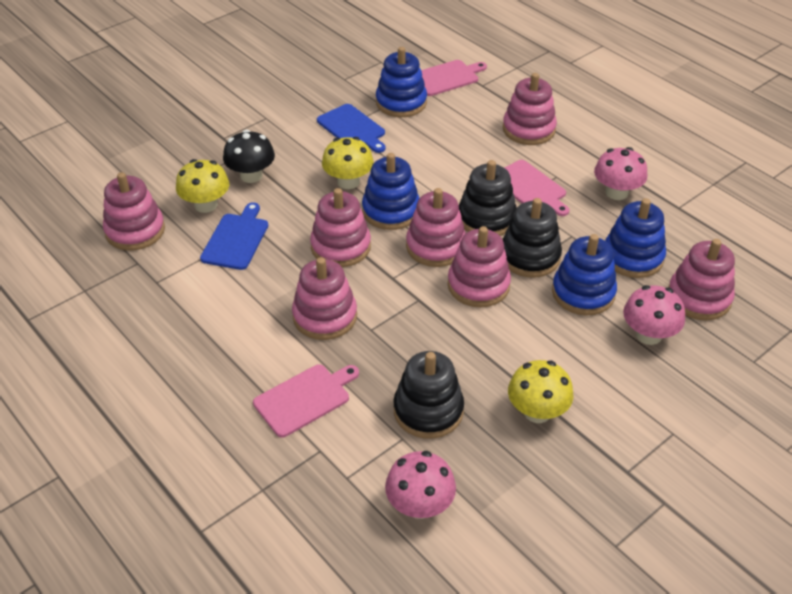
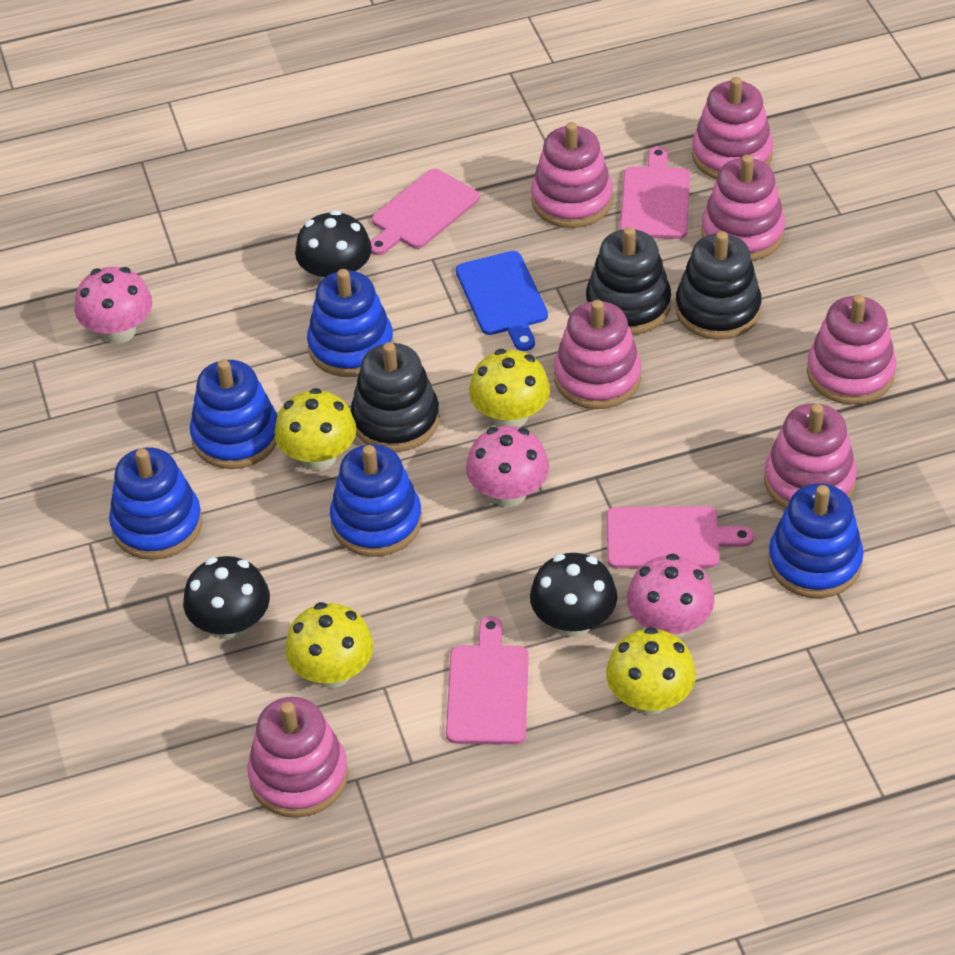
black mushroom: 1 -> 3
blue cutting board: 2 -> 1
blue stacking toy: 4 -> 5
pink cutting board: 3 -> 4
yellow mushroom: 3 -> 4

